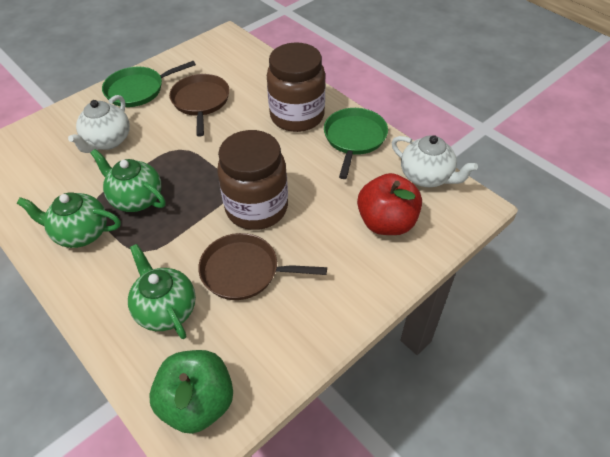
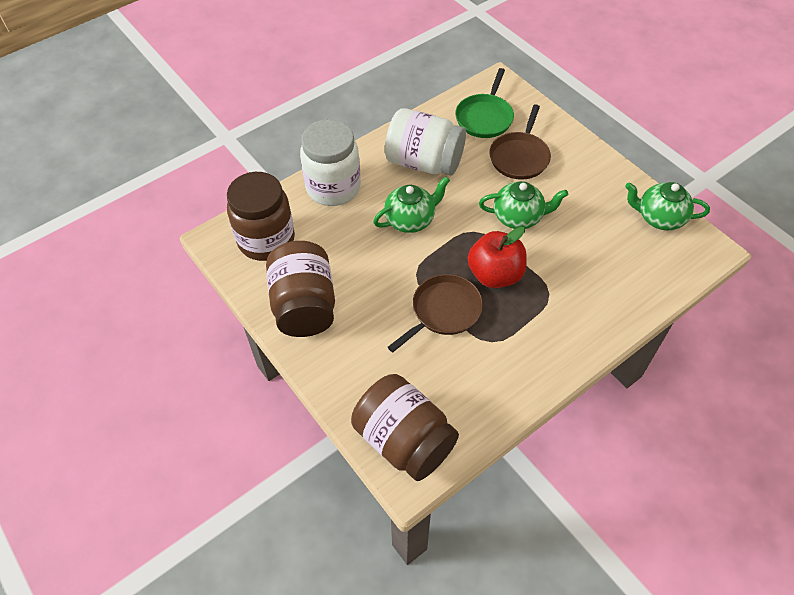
brown jar: 2 -> 3
green apple: 1 -> 0
green pan: 2 -> 1
white jar: 0 -> 2
white teapot: 2 -> 0

